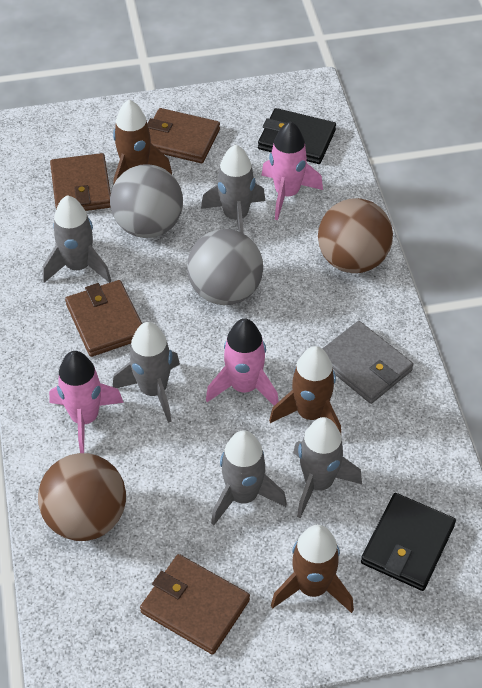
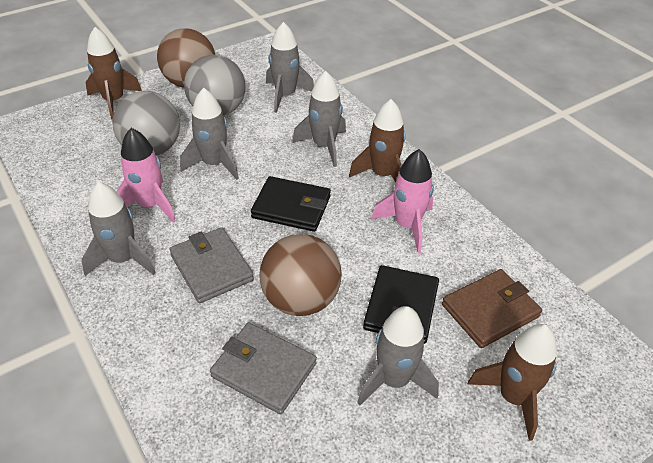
brown wallet: 4 -> 1
grey wallet: 1 -> 2
pink rocket: 3 -> 2

